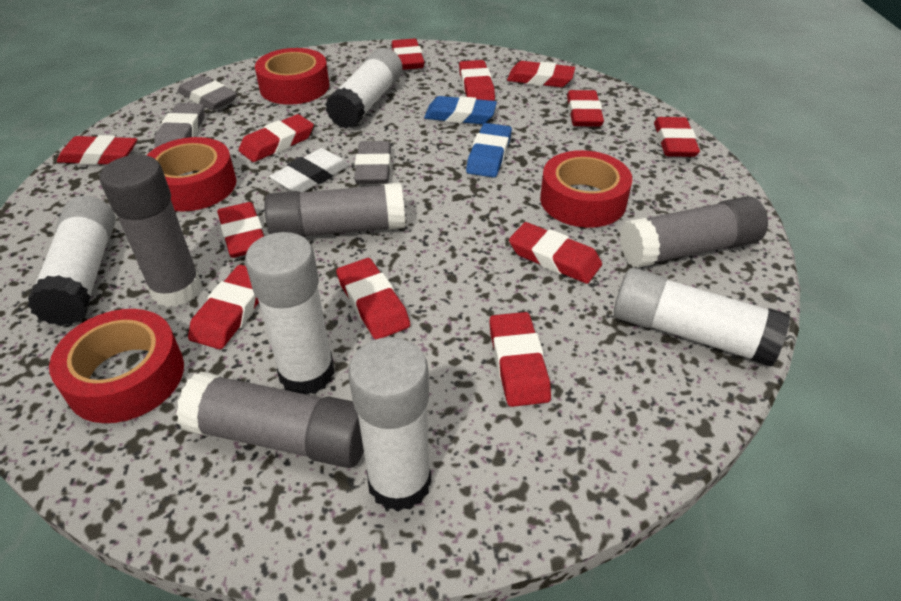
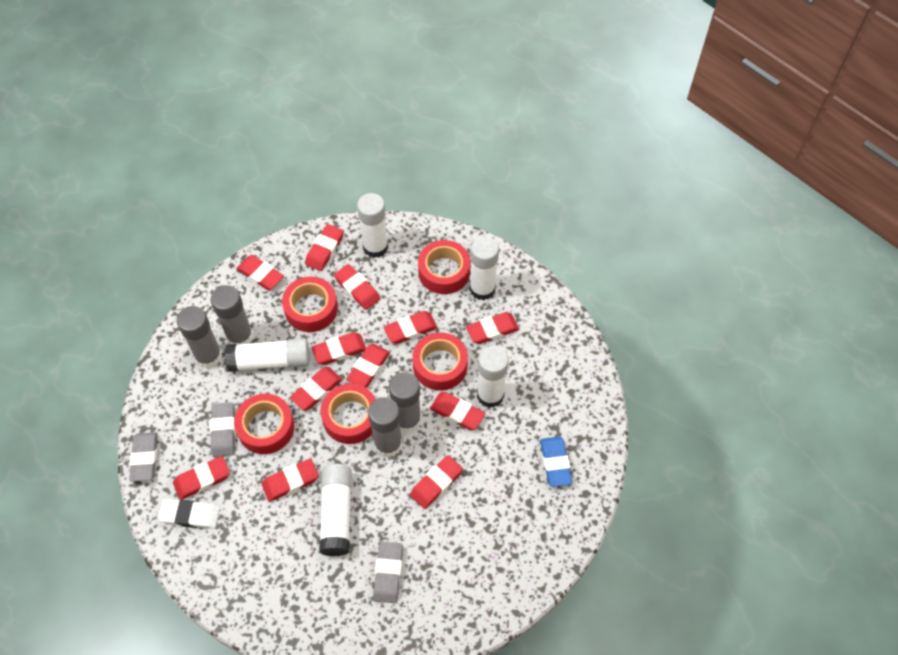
blue eraser: 2 -> 1
red tape: 4 -> 5

